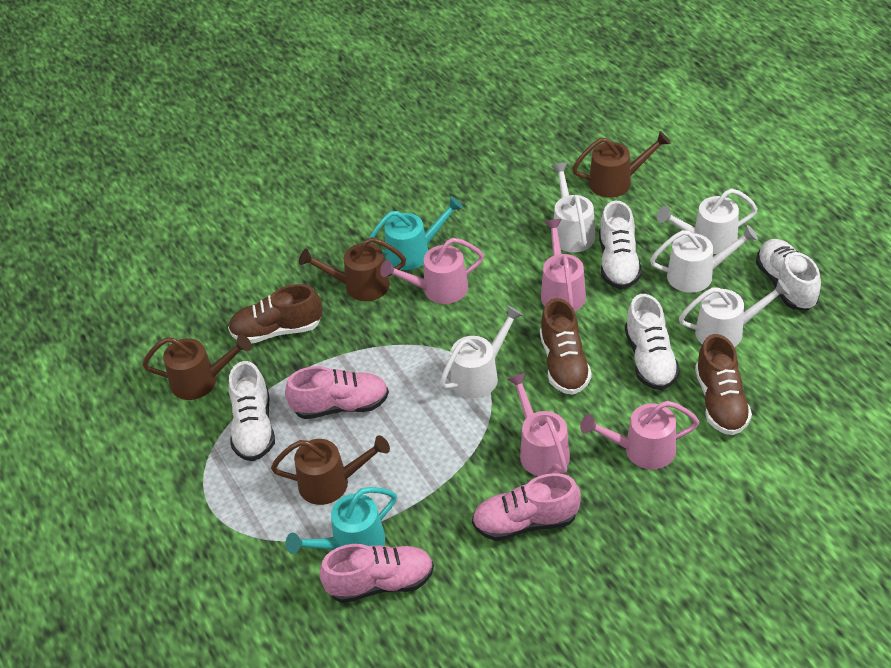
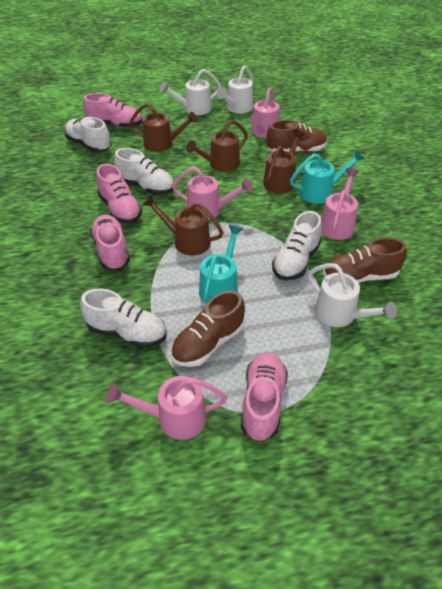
pink shoe: 3 -> 4
white watering can: 5 -> 3

